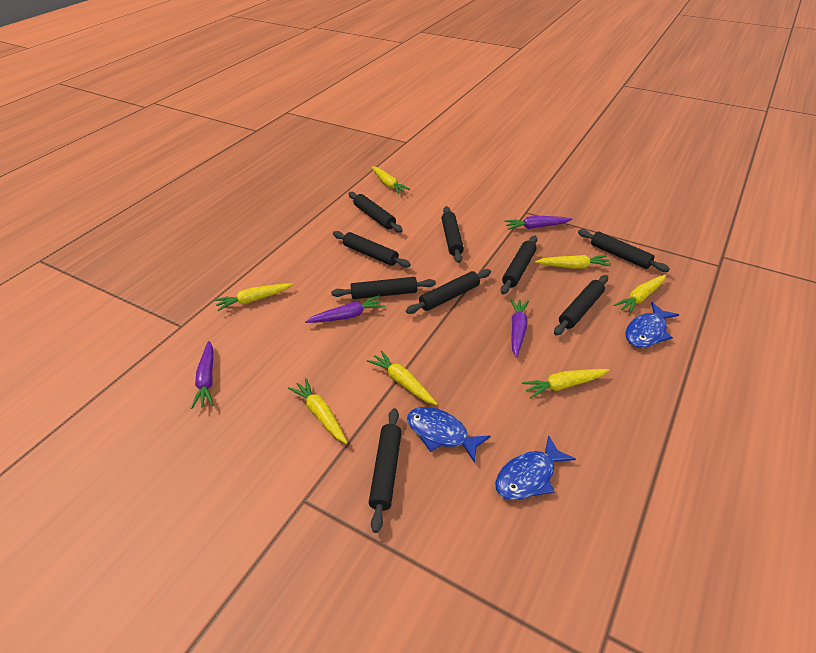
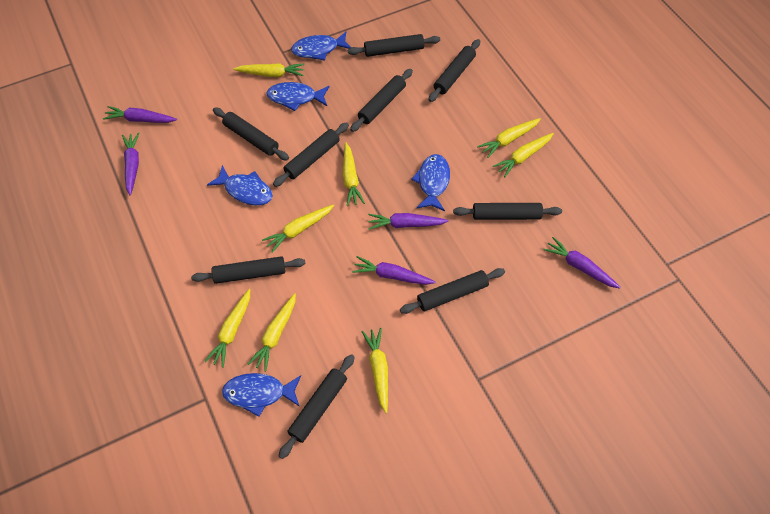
blue fish: 3 -> 5
purple carrot: 4 -> 5
yellow carrot: 7 -> 8

